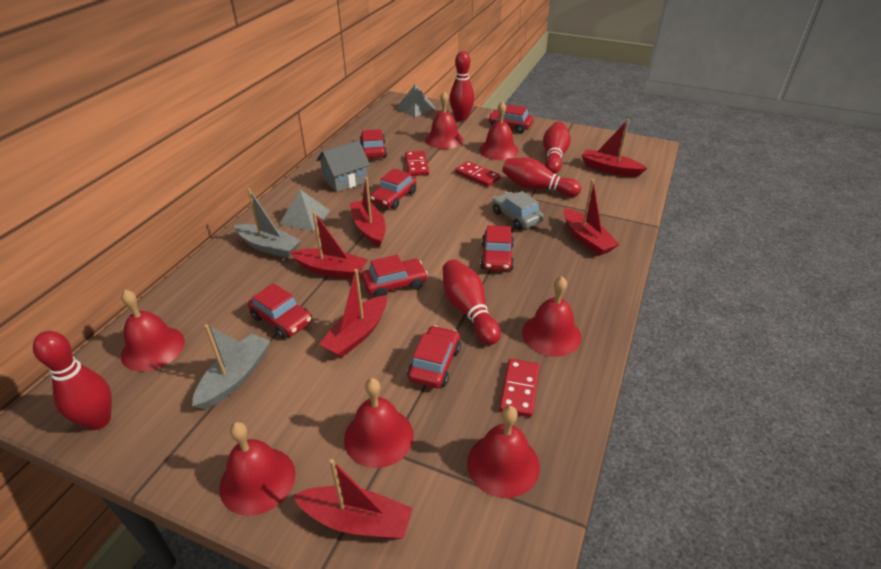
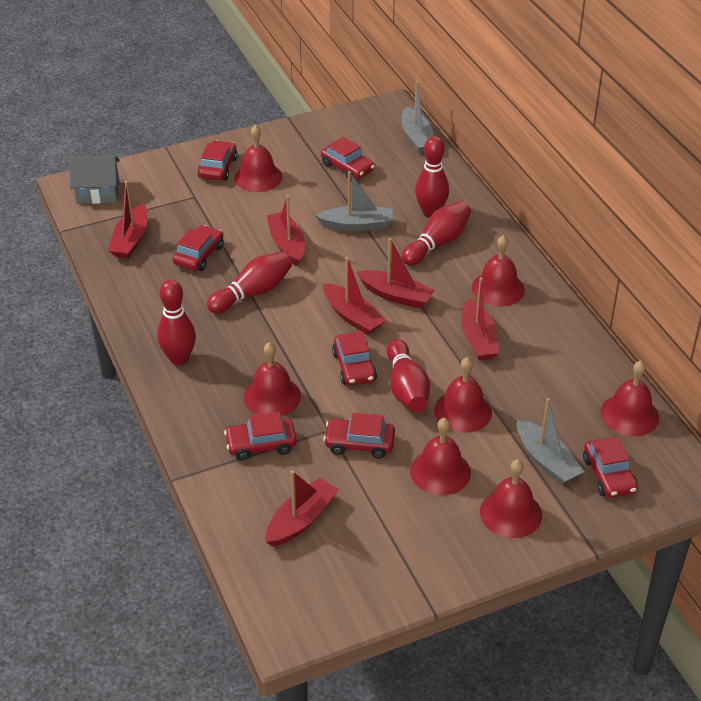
grey boat: 2 -> 3
grey car: 1 -> 0
grey pyramid: 2 -> 0
red domino: 3 -> 0

